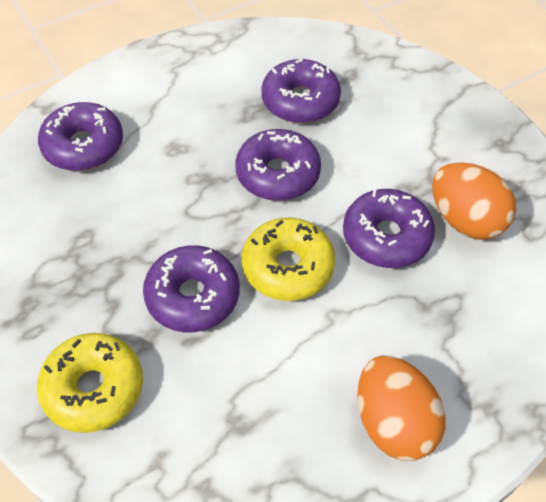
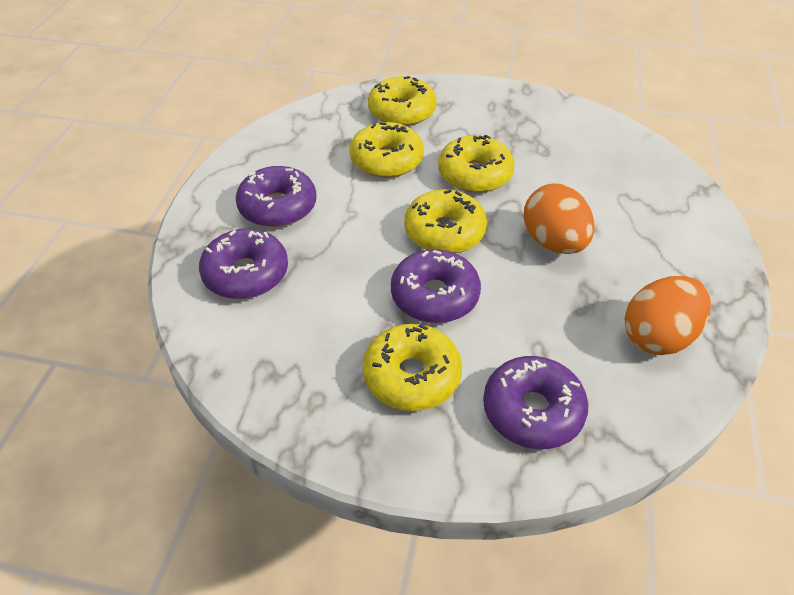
purple donut: 5 -> 4
yellow donut: 2 -> 5

